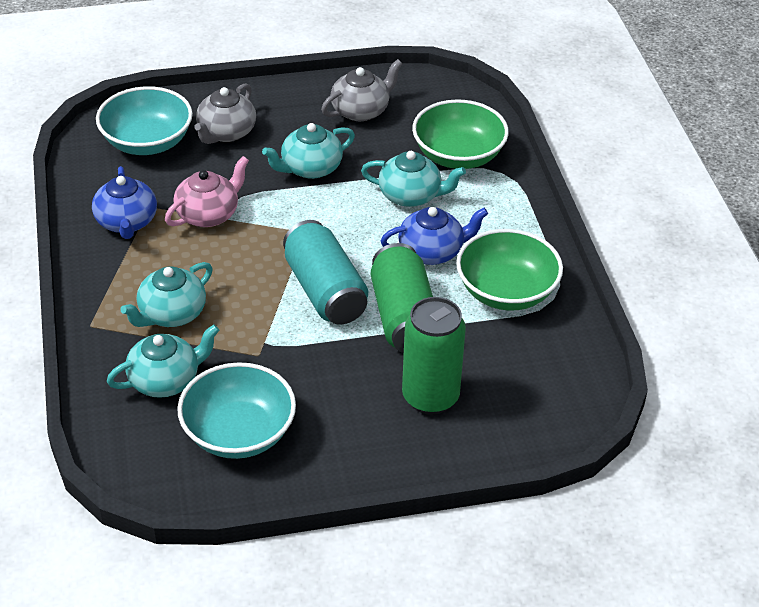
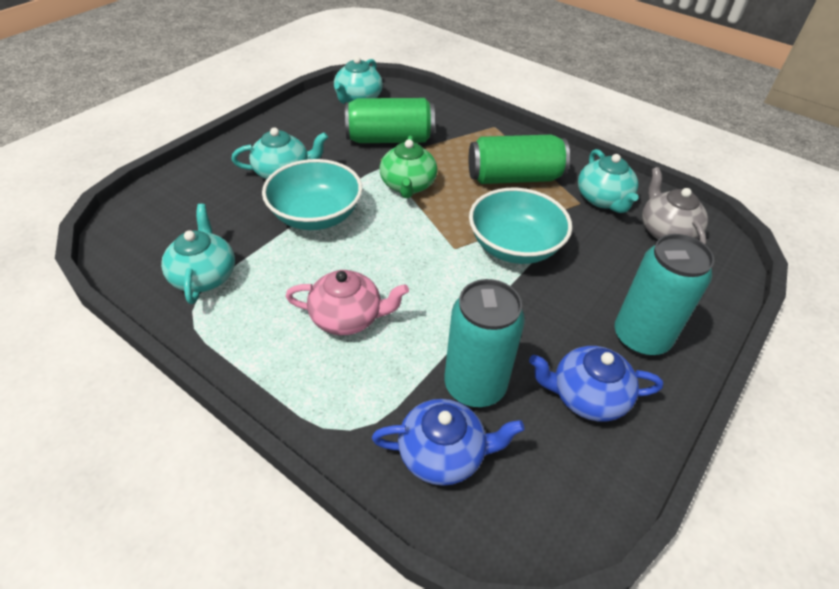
green bowl: 2 -> 0
green teapot: 0 -> 1
grey teapot: 2 -> 1
turquoise can: 1 -> 2

